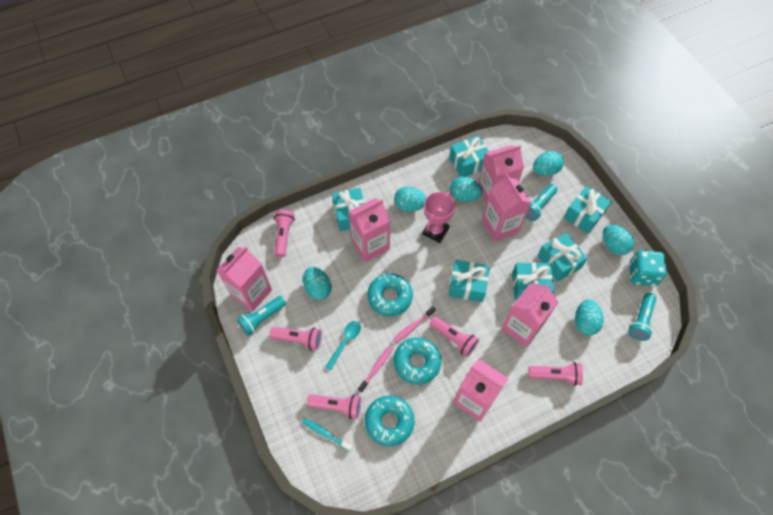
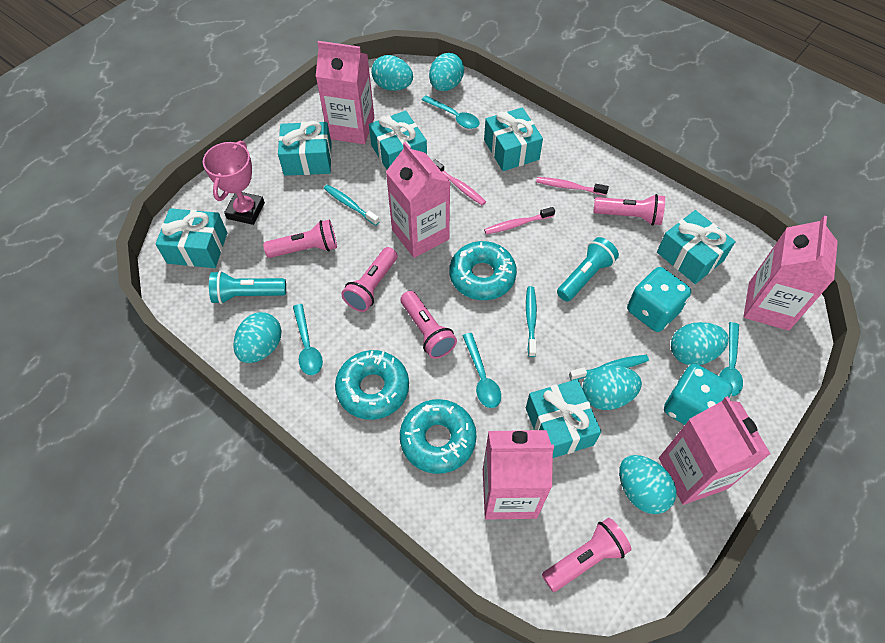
pink carton: 6 -> 5
pink toothbrush: 2 -> 3
turquoise dice: 1 -> 2
turquoise flashlight: 3 -> 2
turquoise spoon: 1 -> 4
turquoise toothbrush: 1 -> 3

